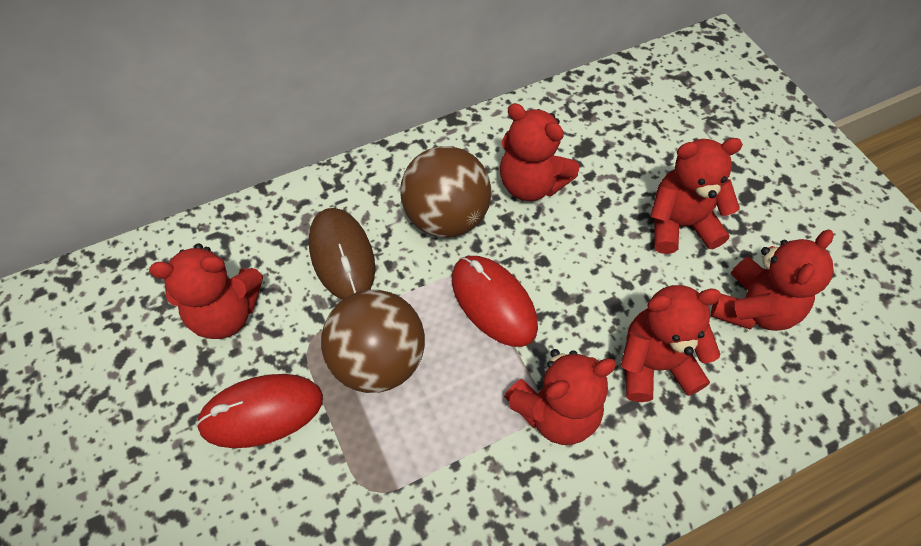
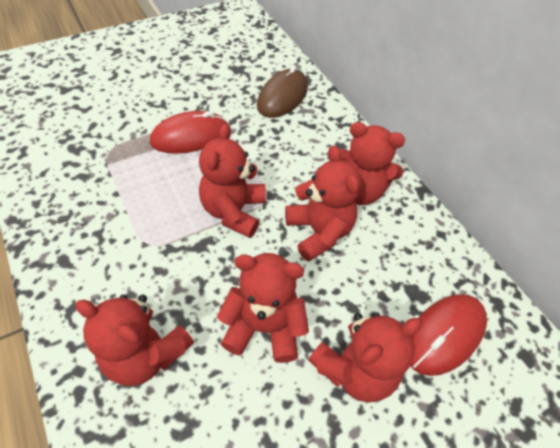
brown ball: 2 -> 0

